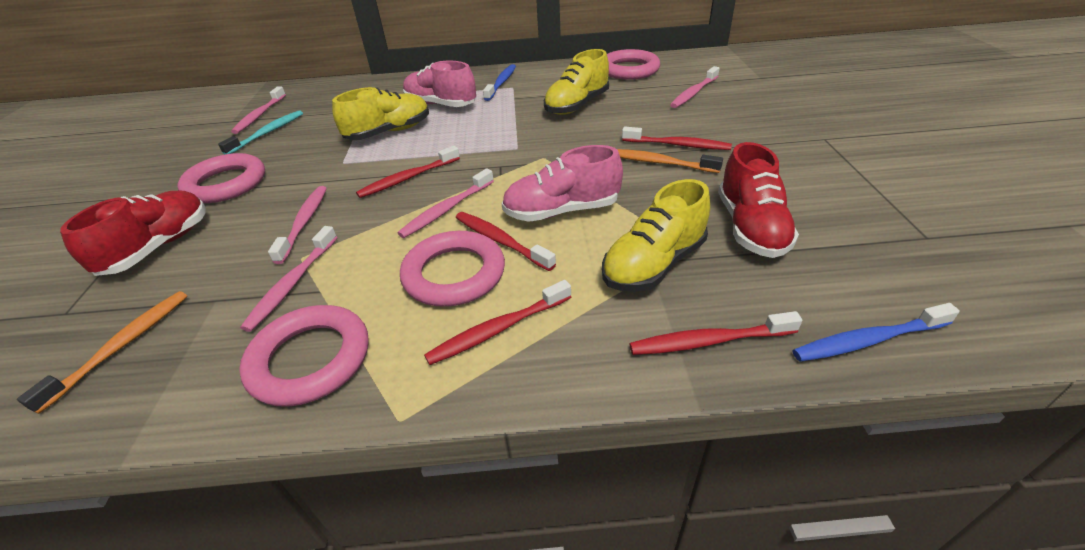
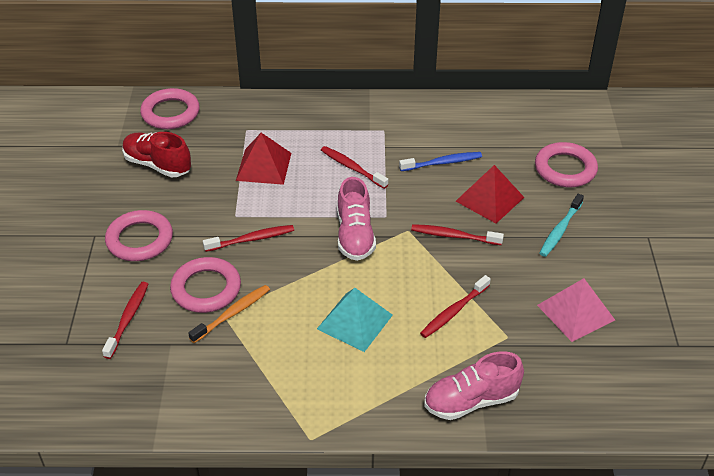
blue toothbrush: 2 -> 1
orange toothbrush: 2 -> 1
pink pyramid: 0 -> 1
pink toothbrush: 5 -> 0
red pyramid: 0 -> 2
red shoe: 2 -> 1
turquoise pyramid: 0 -> 1
yellow shoe: 3 -> 0

